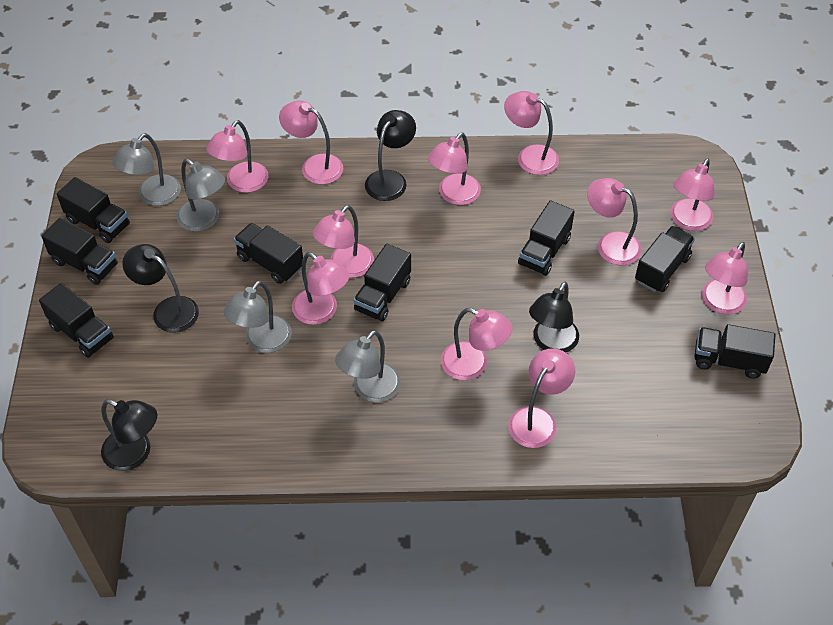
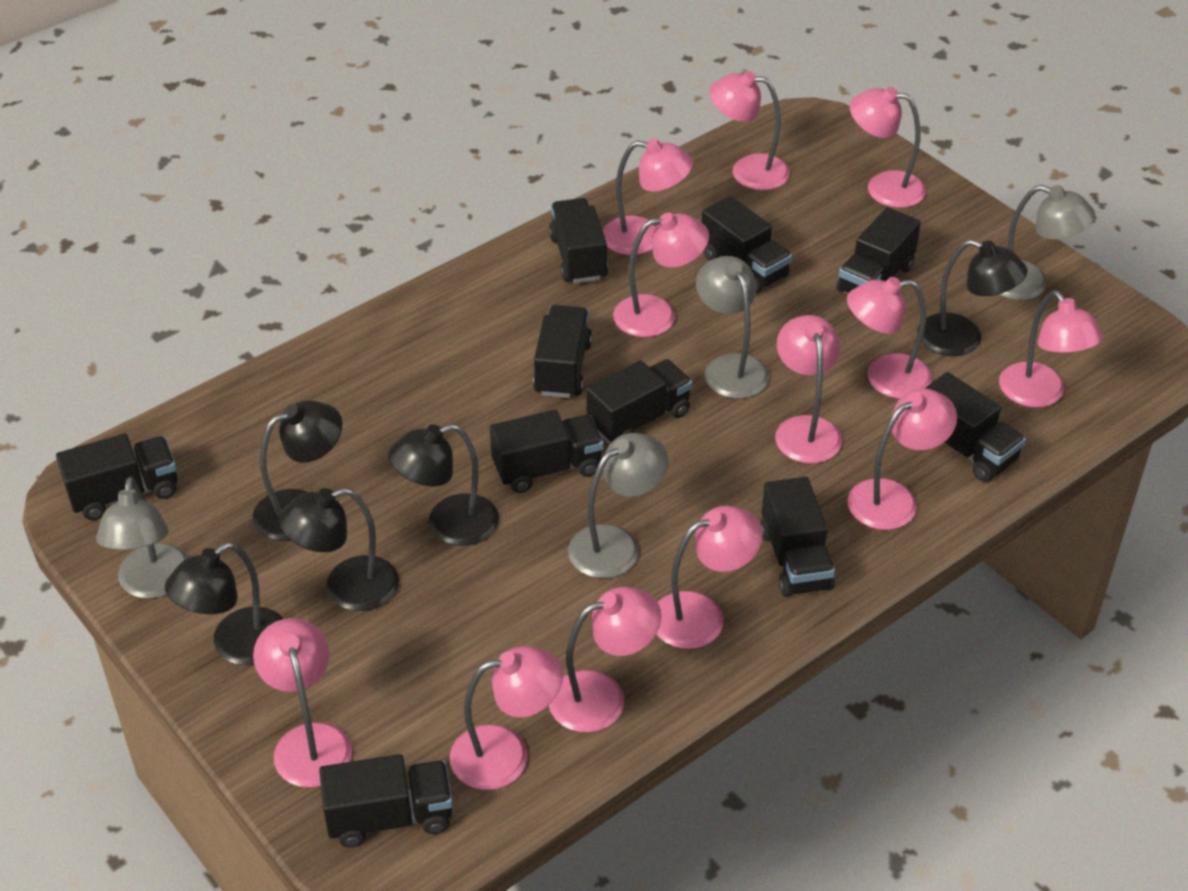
black lamp: 4 -> 5
black truck: 8 -> 10
pink lamp: 11 -> 12

